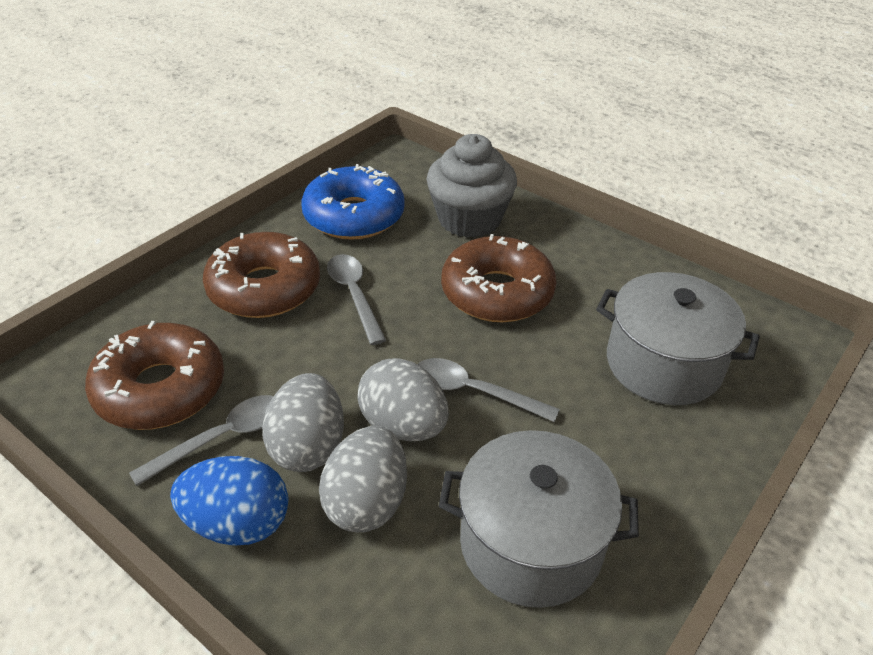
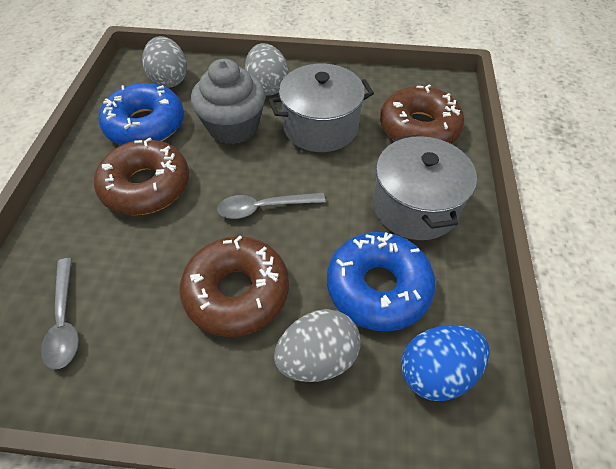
blue donut: 1 -> 2
grey spoon: 3 -> 2

